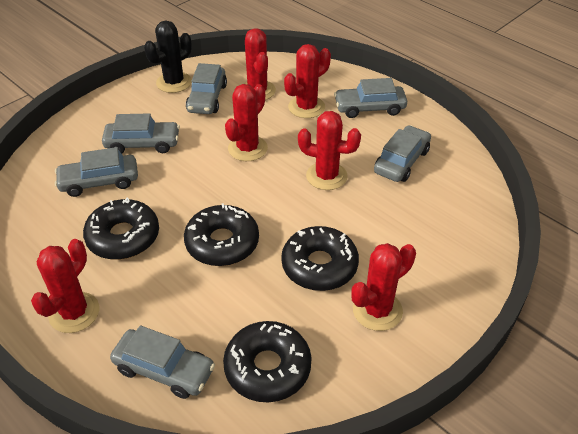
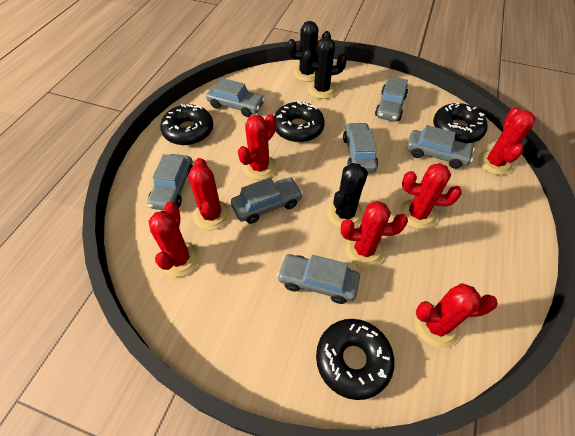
black cactus: 1 -> 3
grey car: 6 -> 7
red cactus: 6 -> 7

